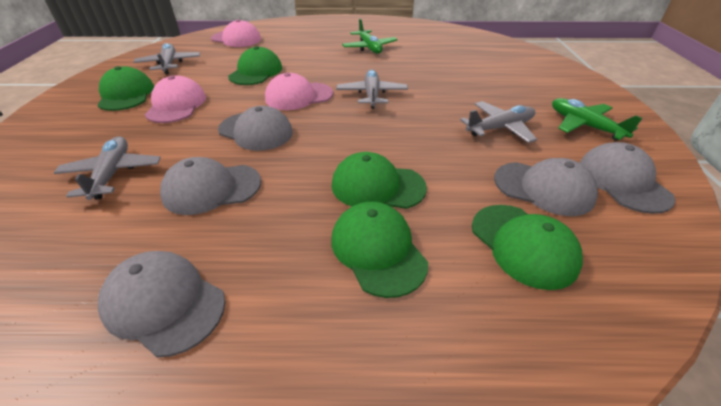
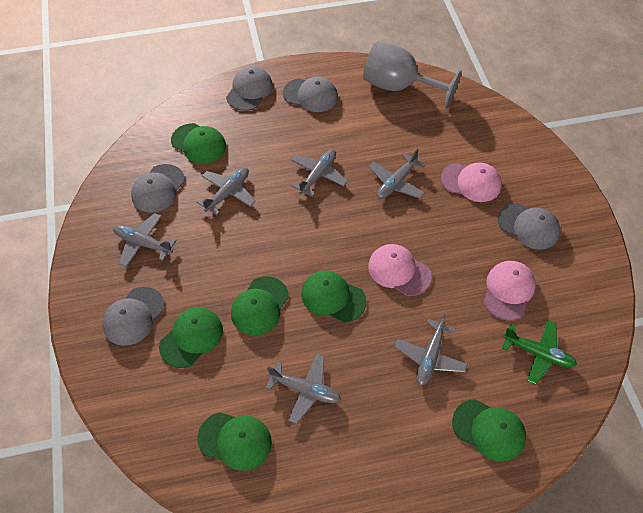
green cap: 5 -> 6
green plane: 2 -> 1
grey goblet: 0 -> 1
grey plane: 4 -> 6

